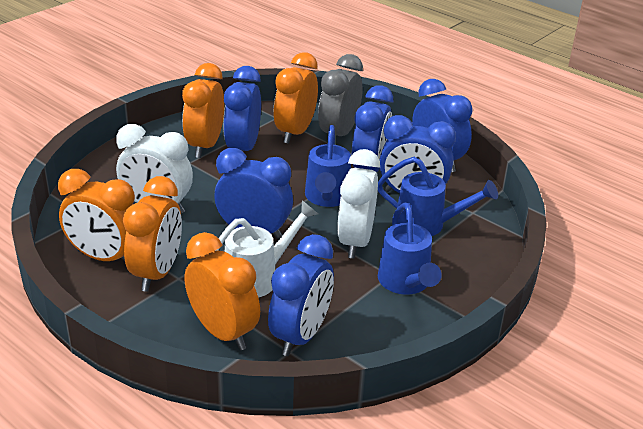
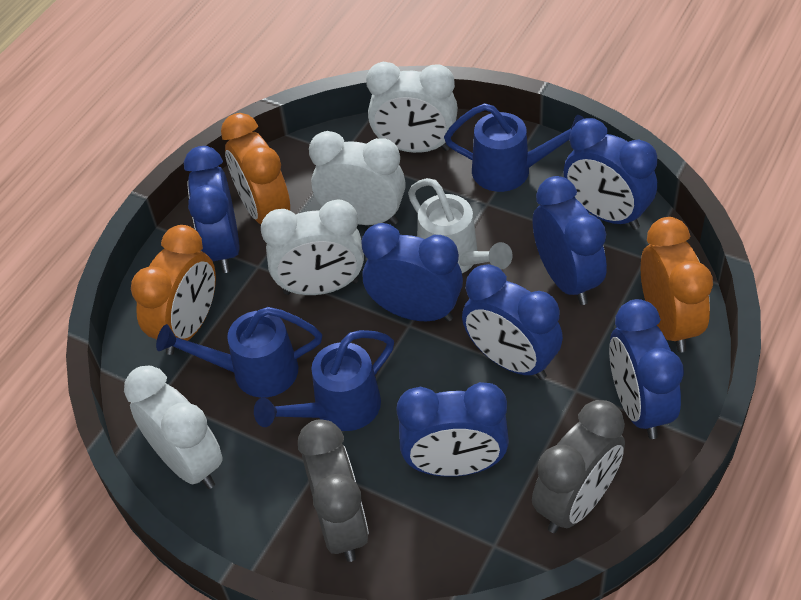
blue clock: 6 -> 7
grey clock: 1 -> 2
orange clock: 5 -> 3
white clock: 2 -> 4

